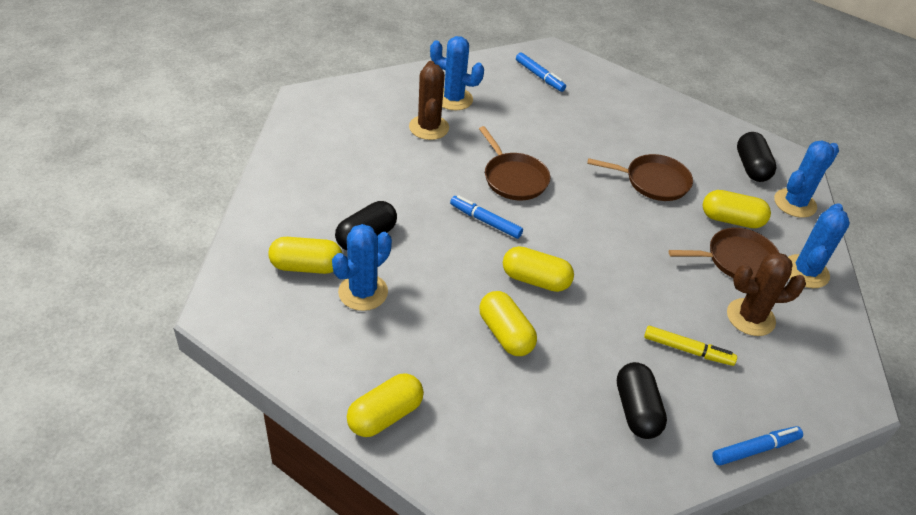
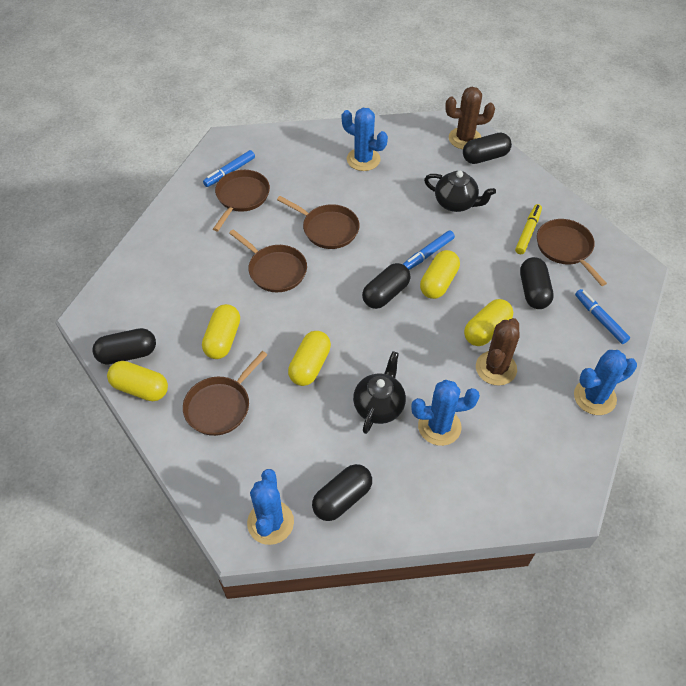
black capsule: 3 -> 5
black teapot: 0 -> 2
brown pan: 3 -> 5

